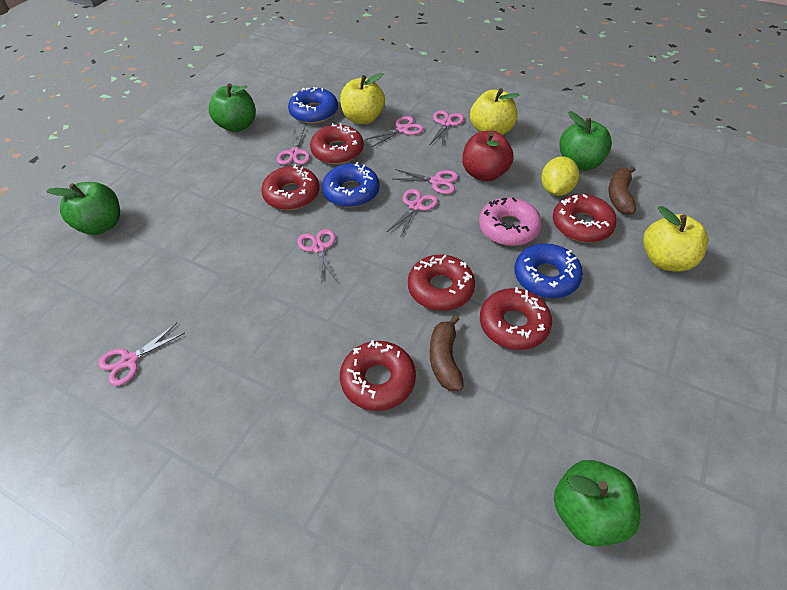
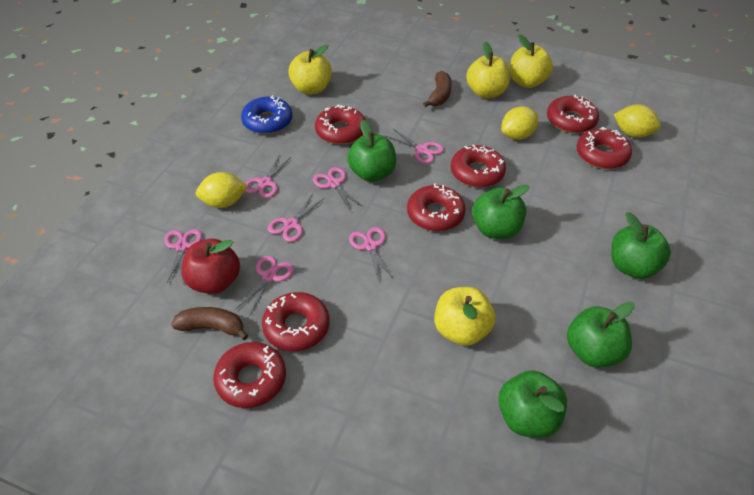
blue donut: 3 -> 1
green apple: 4 -> 5
pink donut: 1 -> 0
red donut: 6 -> 7
yellow apple: 3 -> 4
yellow lemon: 1 -> 3

